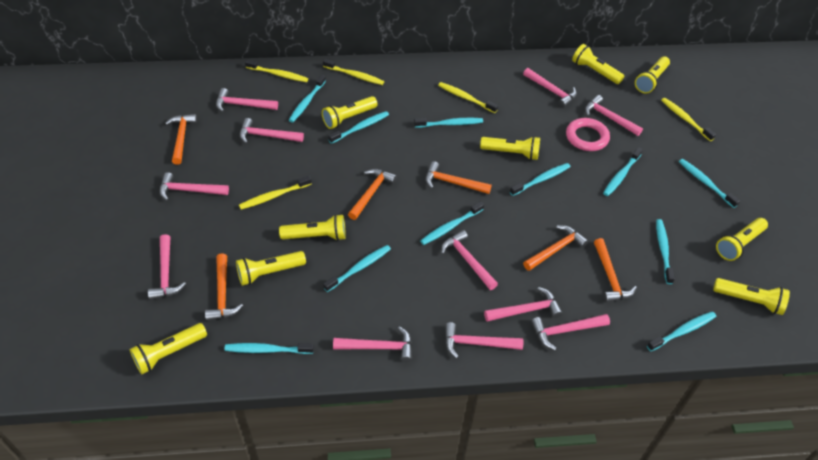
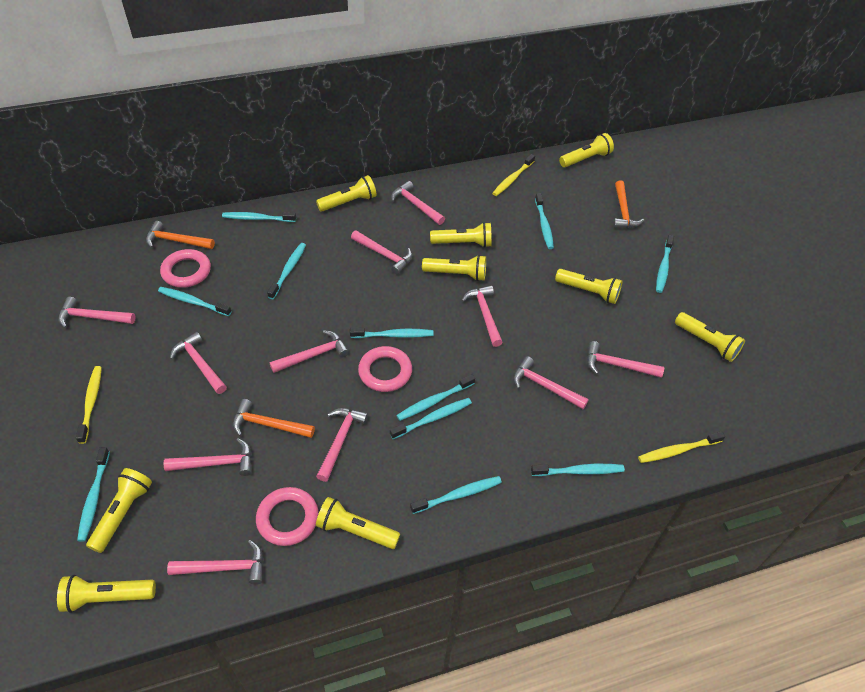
orange hammer: 6 -> 3
pink ring: 1 -> 3
yellow toothbrush: 5 -> 3

